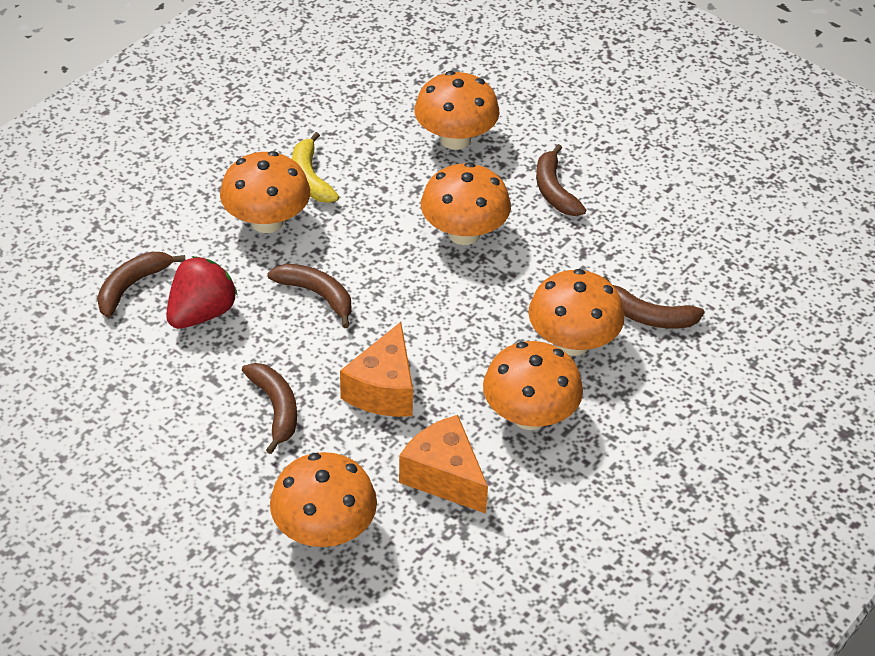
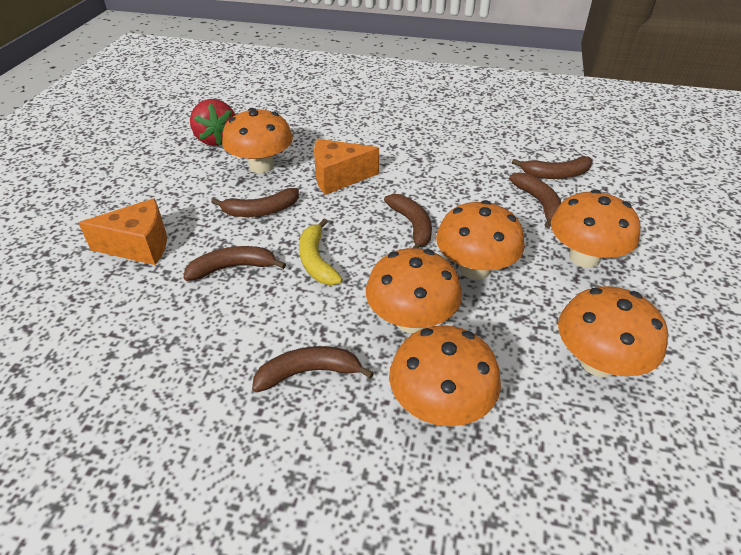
brown banana: 5 -> 6

